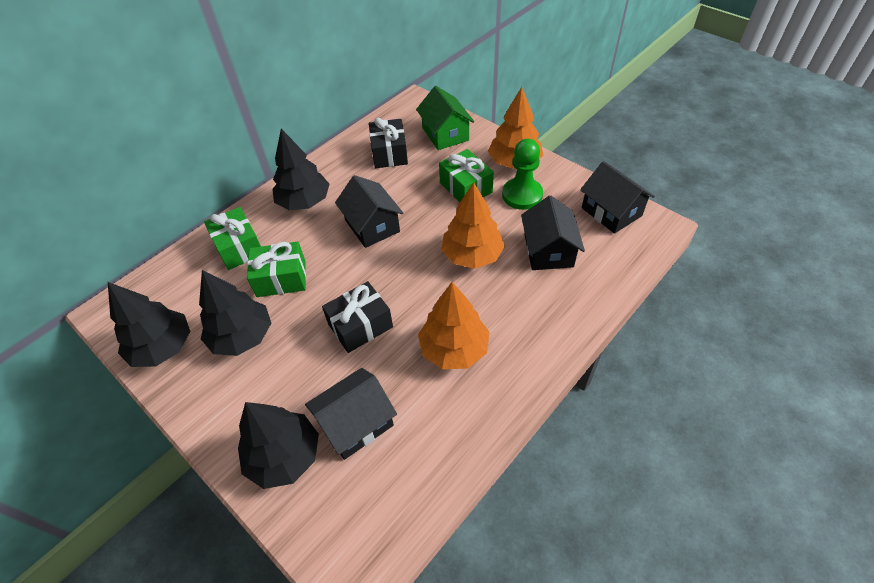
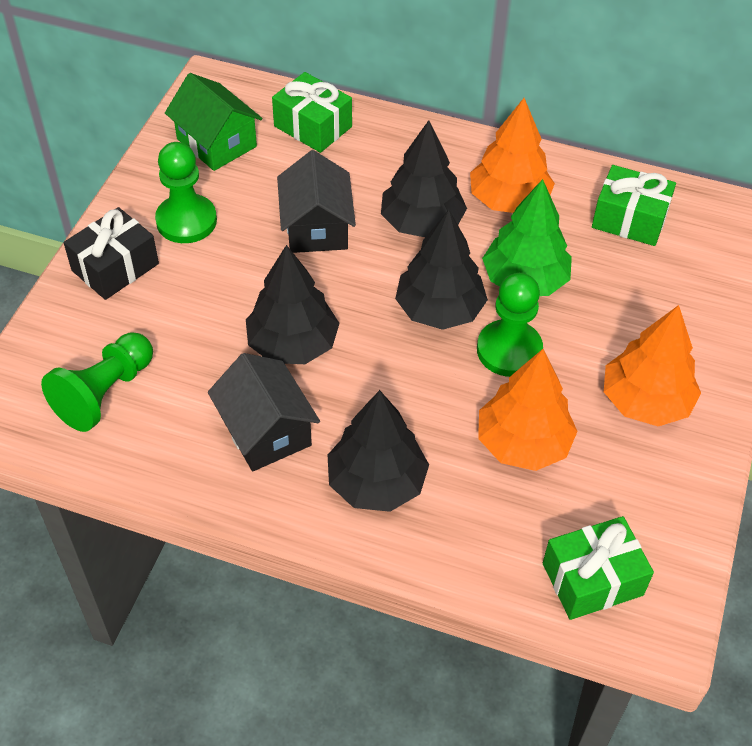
black gift: 2 -> 1
black house: 4 -> 2
green pawn: 1 -> 3
green tree: 0 -> 1

